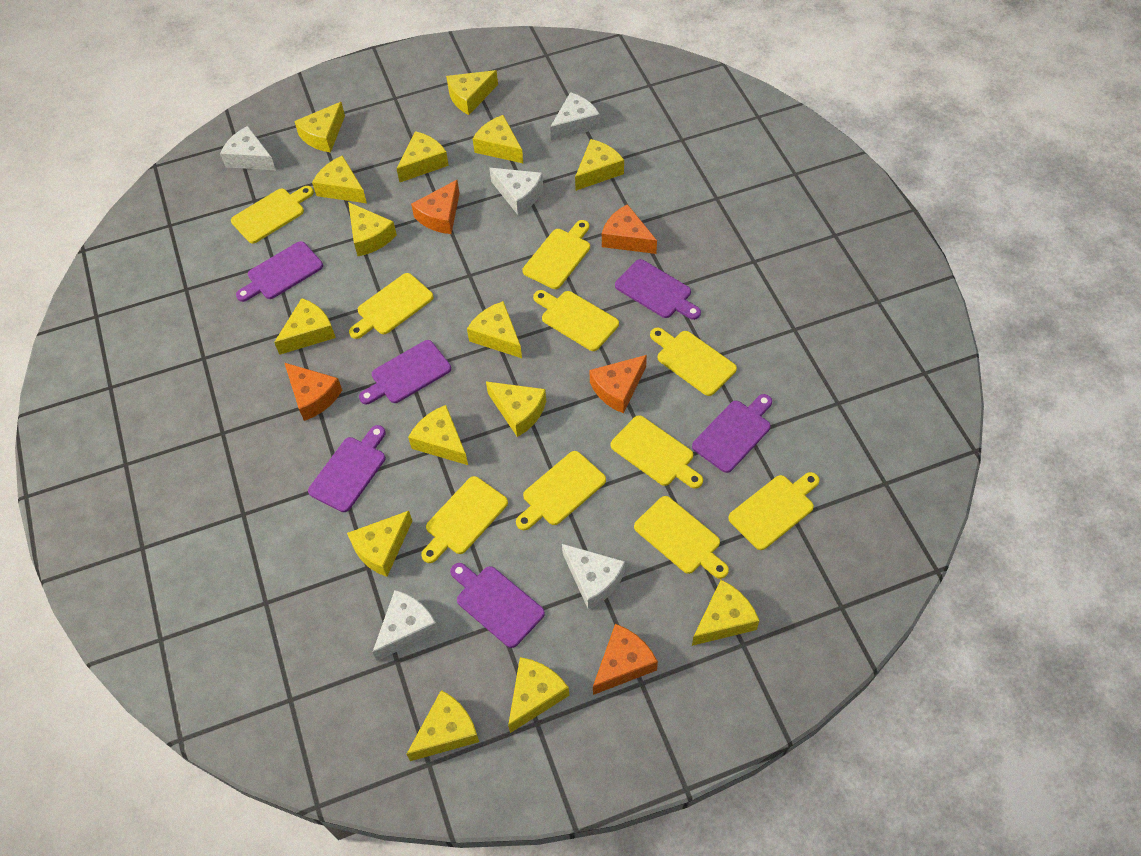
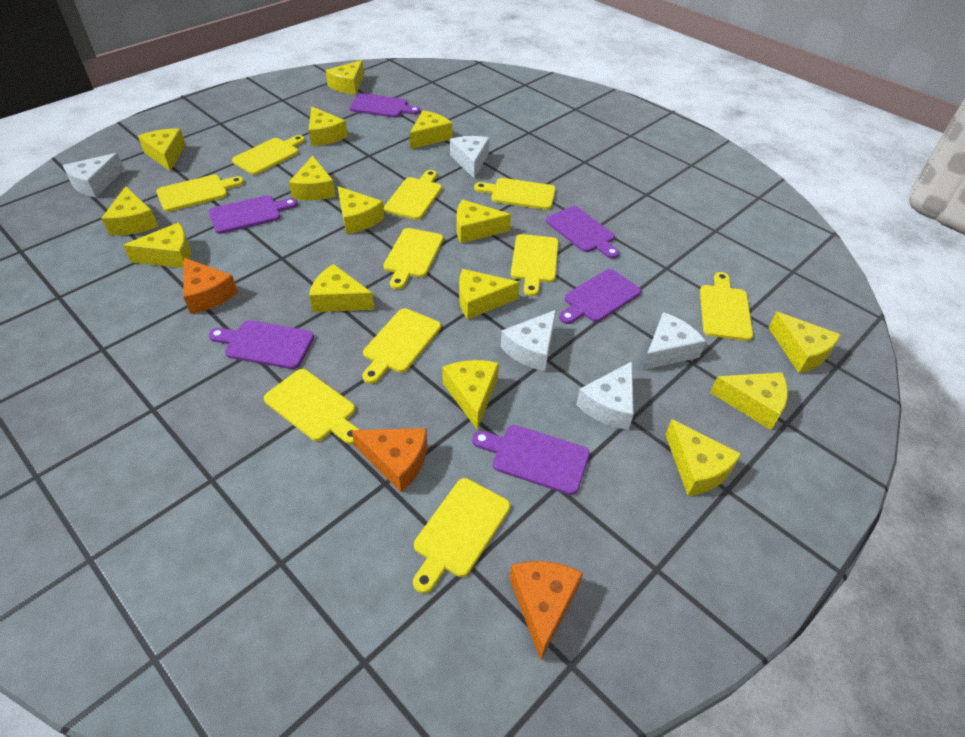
orange cheese: 5 -> 3

